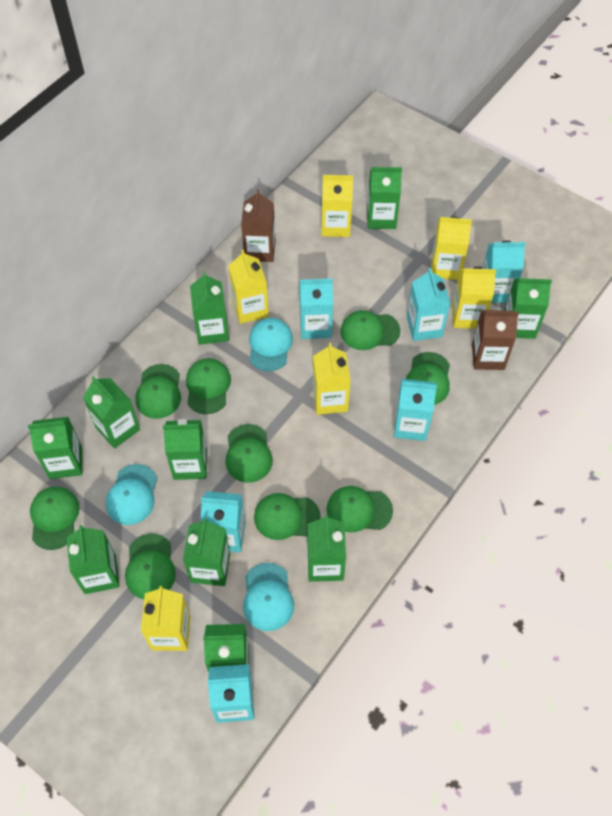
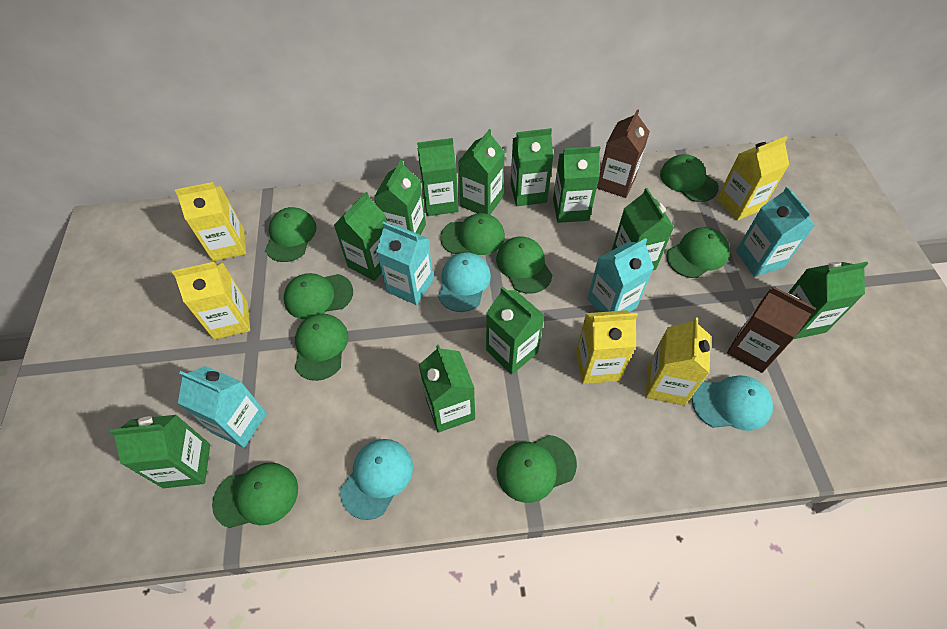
green carton: 10 -> 11
turquoise carton: 6 -> 4
yellow carton: 6 -> 5

